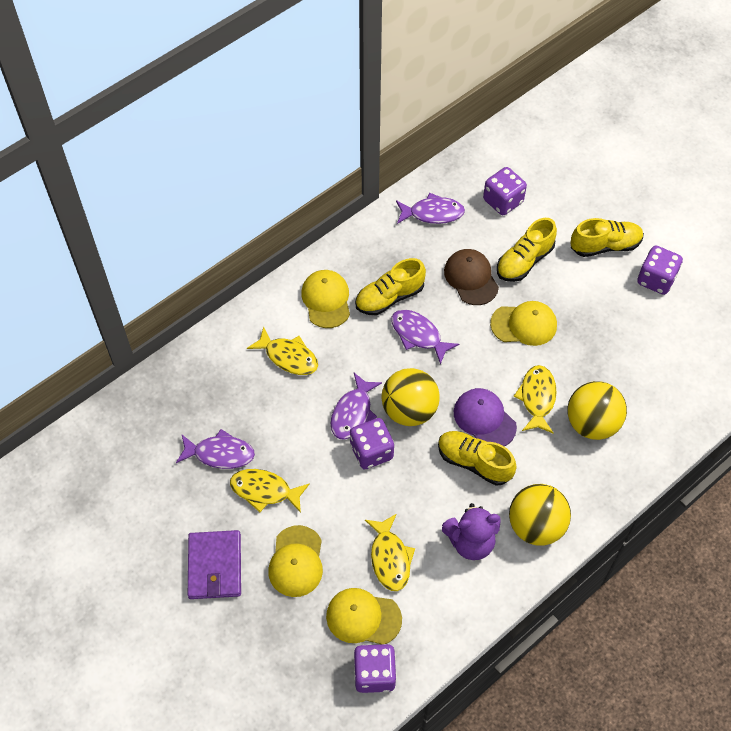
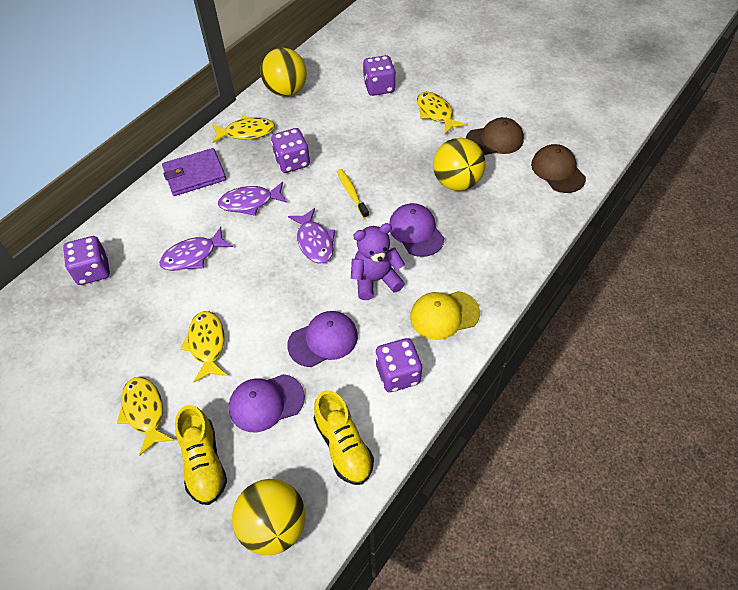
brown cap: 1 -> 2
purple cap: 1 -> 3
purple fish: 4 -> 3
yellow cap: 4 -> 1
yellow shoe: 4 -> 2
yellow toothbrush: 0 -> 1

